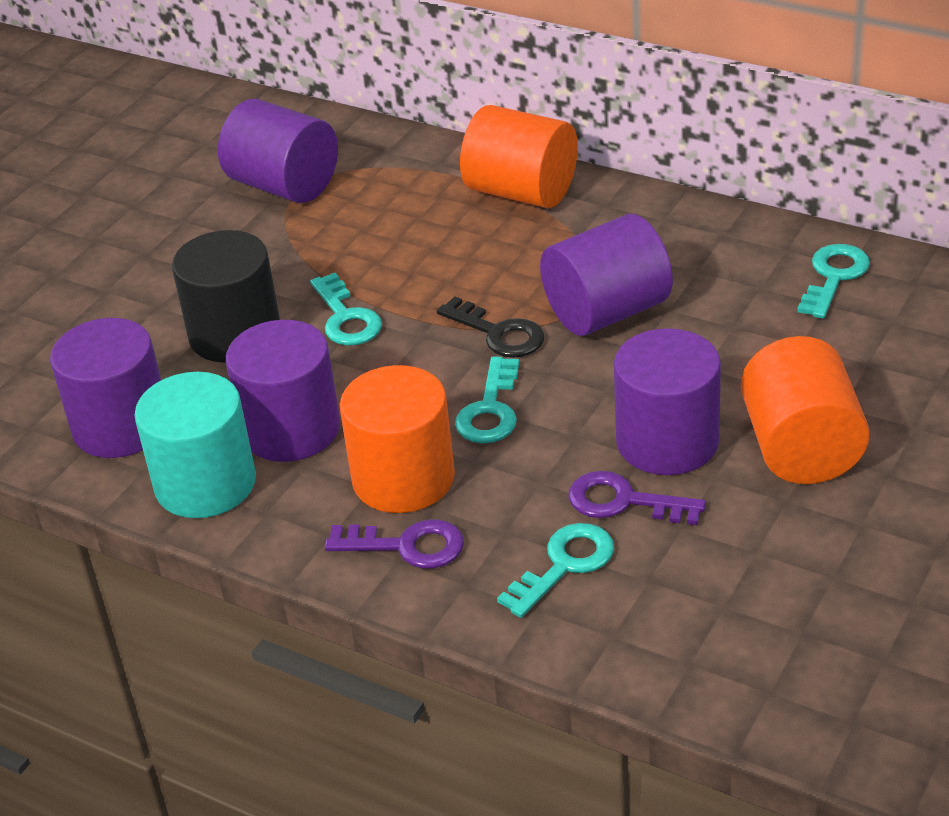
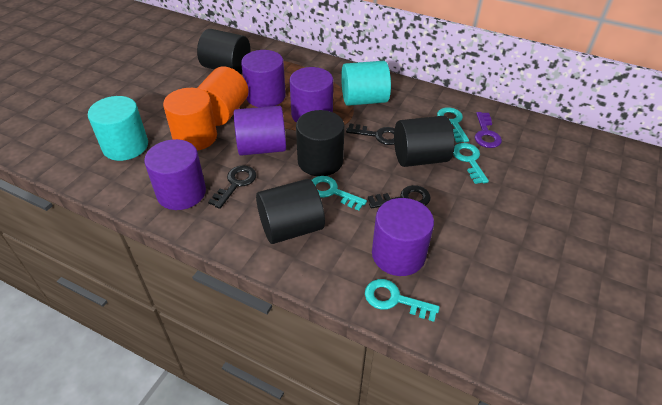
black cylinder: 1 -> 4
black key: 1 -> 3
orange cylinder: 3 -> 2
purple key: 2 -> 1
turquoise cylinder: 1 -> 2

